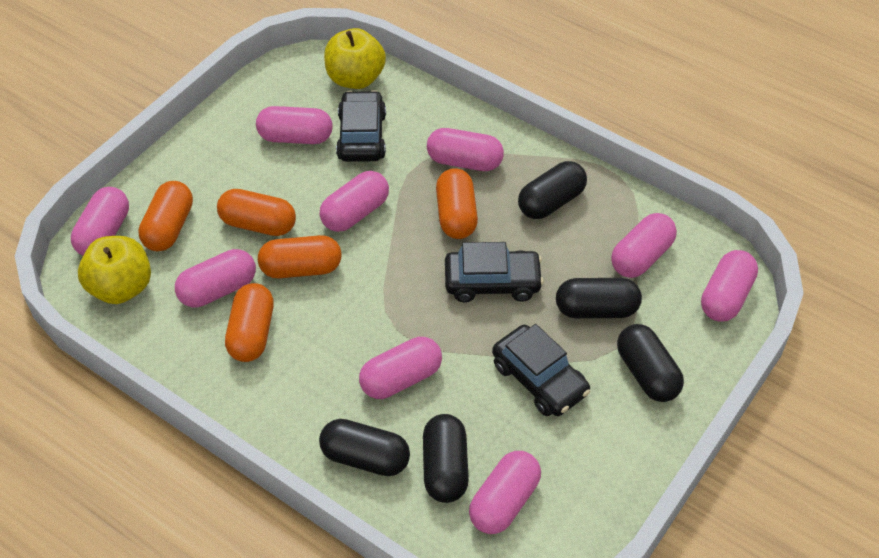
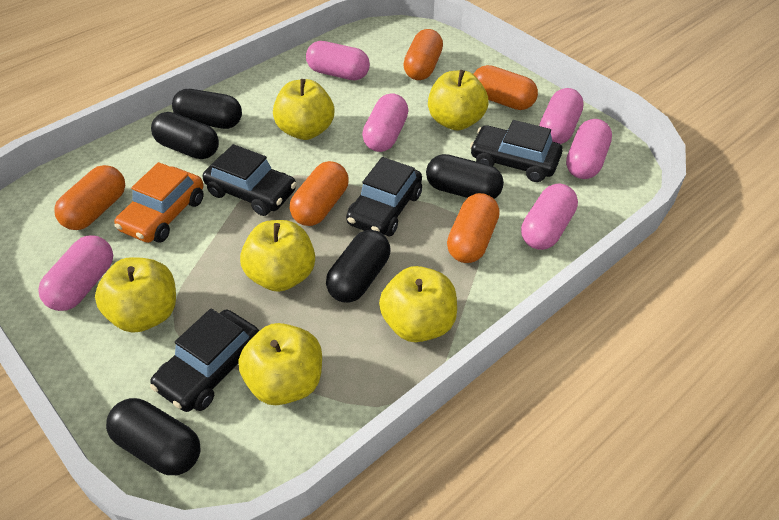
black car: 3 -> 4
orange car: 0 -> 1
pink capsule: 9 -> 6
yellow apple: 2 -> 6

